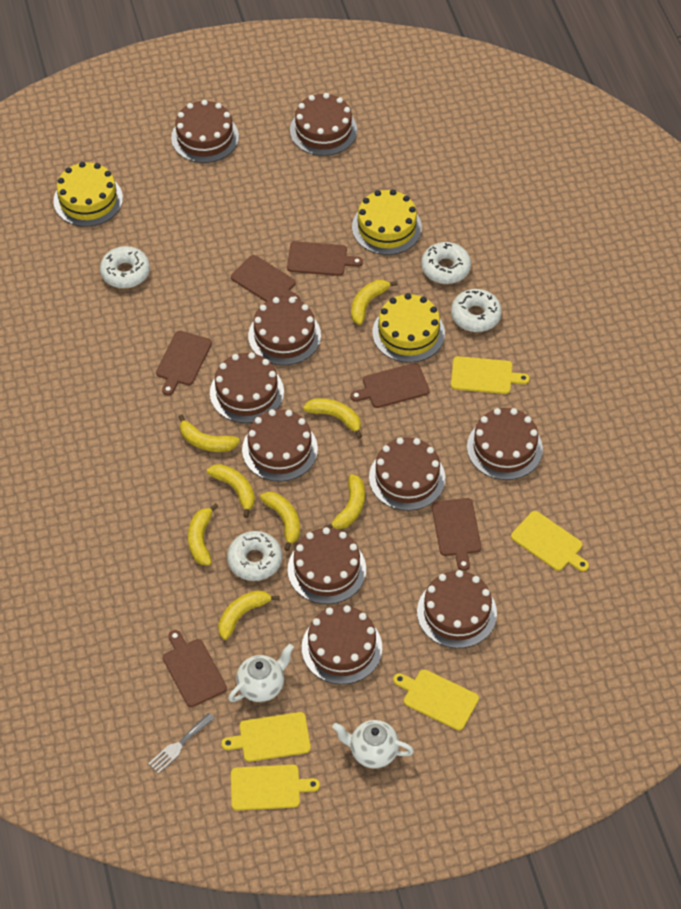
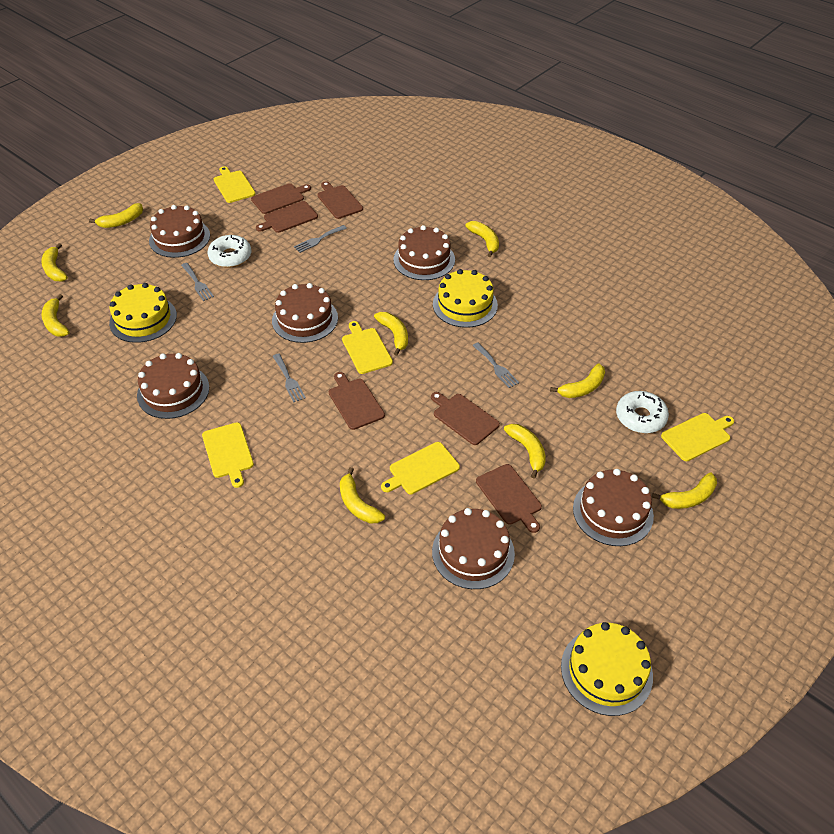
brown cake: 10 -> 6
grey fork: 1 -> 4
white donut: 4 -> 2
white teapot: 2 -> 0
yellow banana: 8 -> 9

